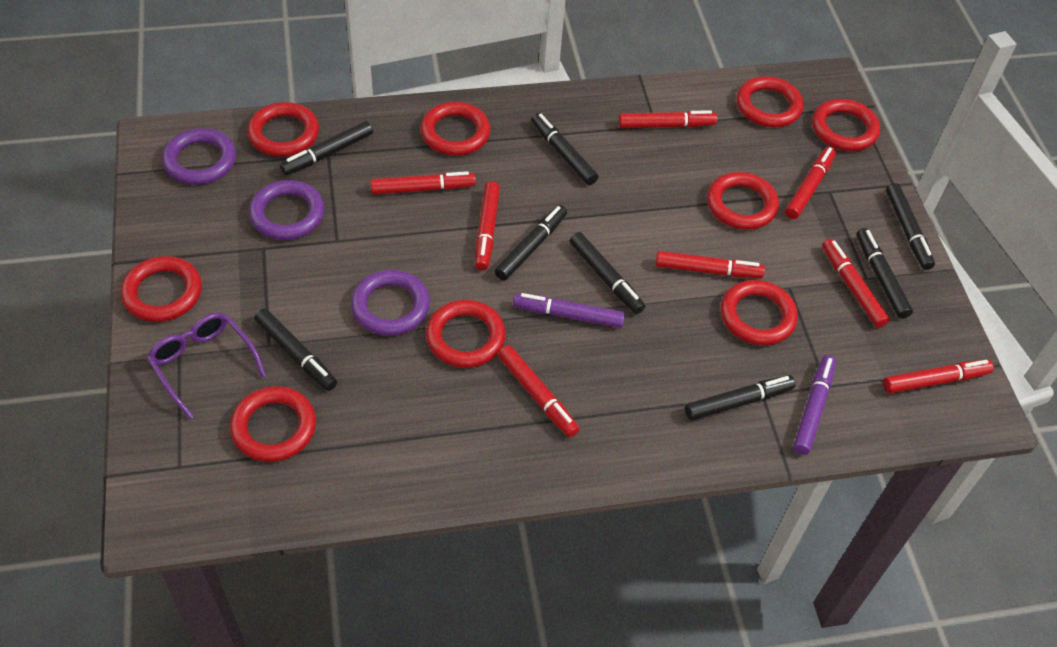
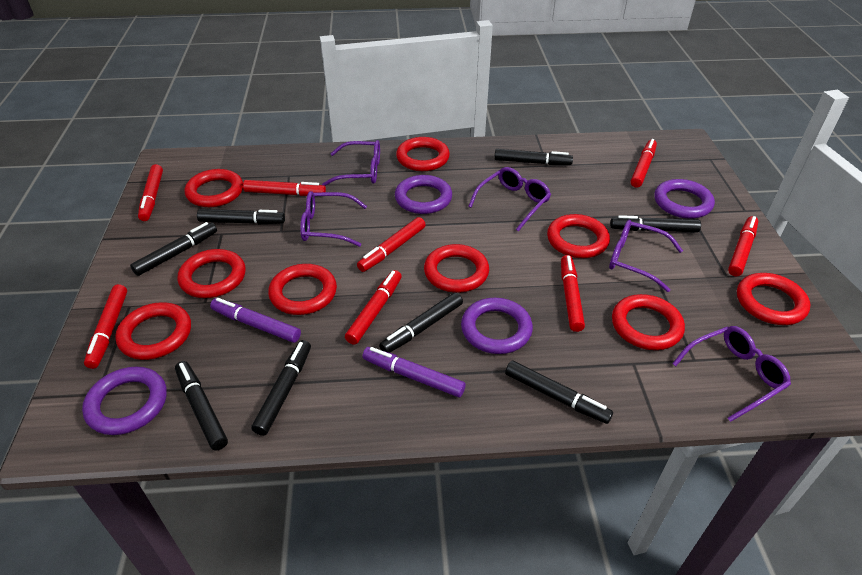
purple glasses: 1 -> 5
purple ring: 3 -> 4

